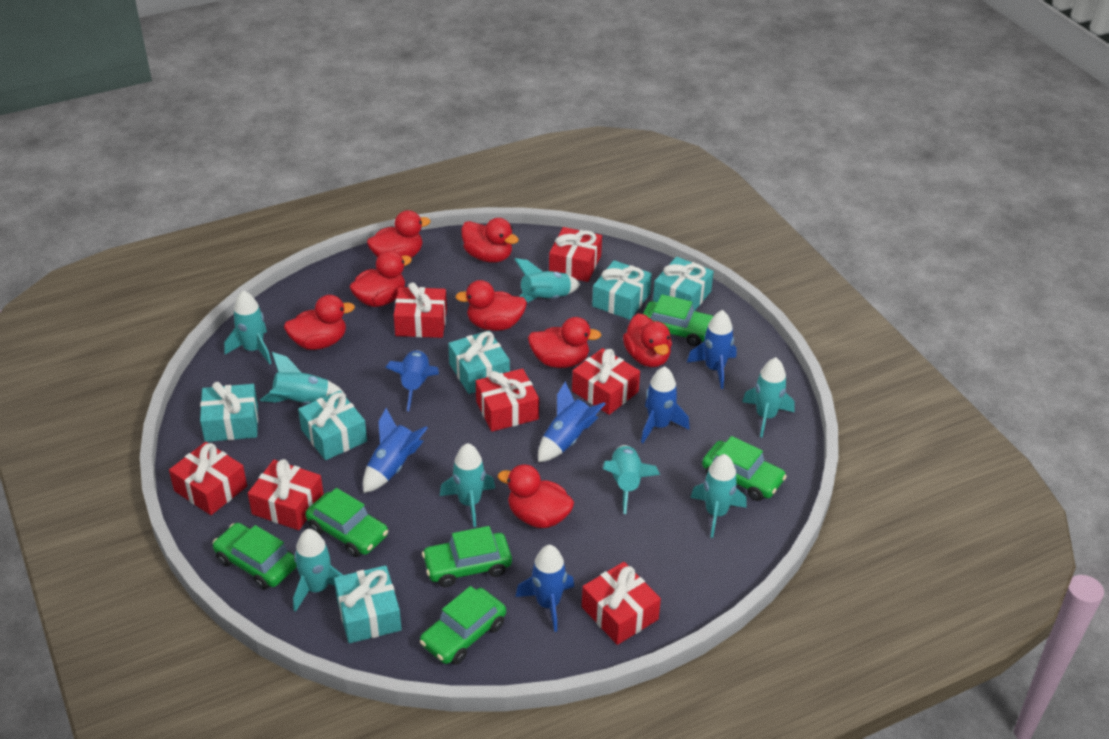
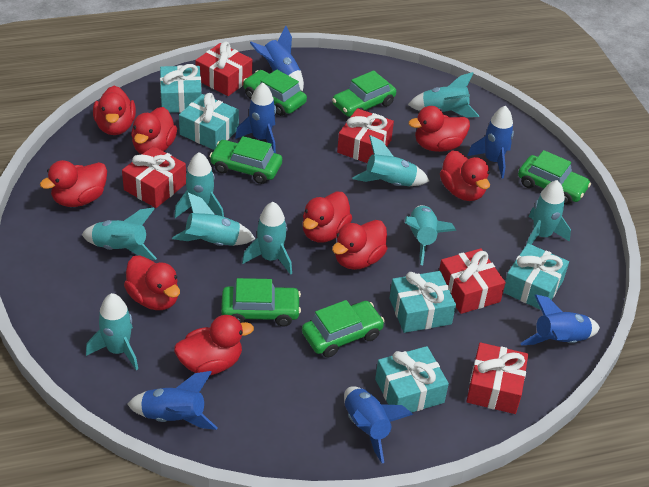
red duck: 8 -> 9
red gift: 7 -> 5
turquoise gift: 6 -> 5
turquoise rocket: 8 -> 9

